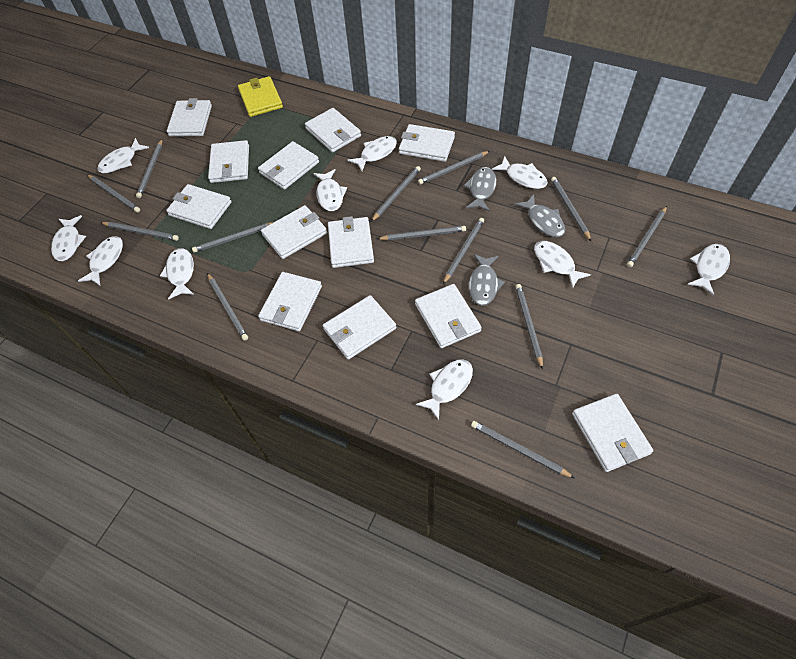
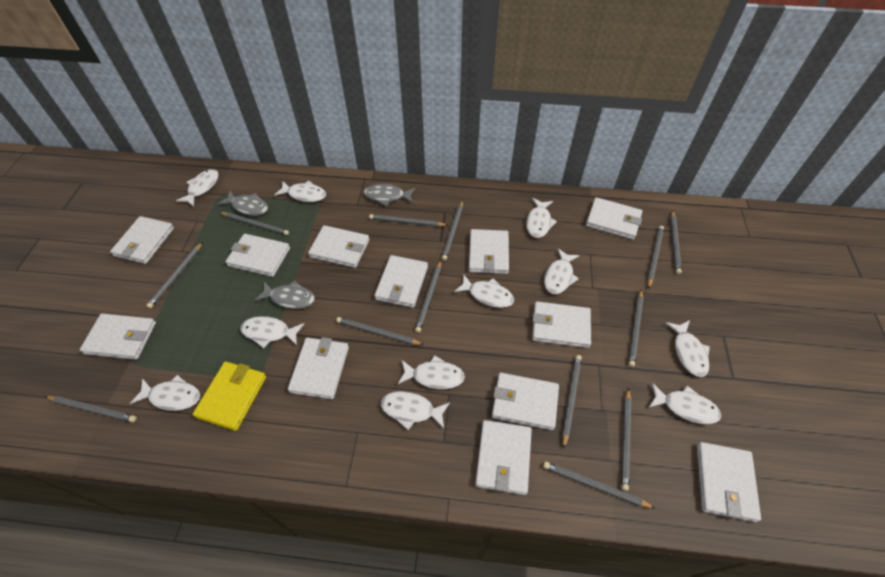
white fish: 10 -> 11

